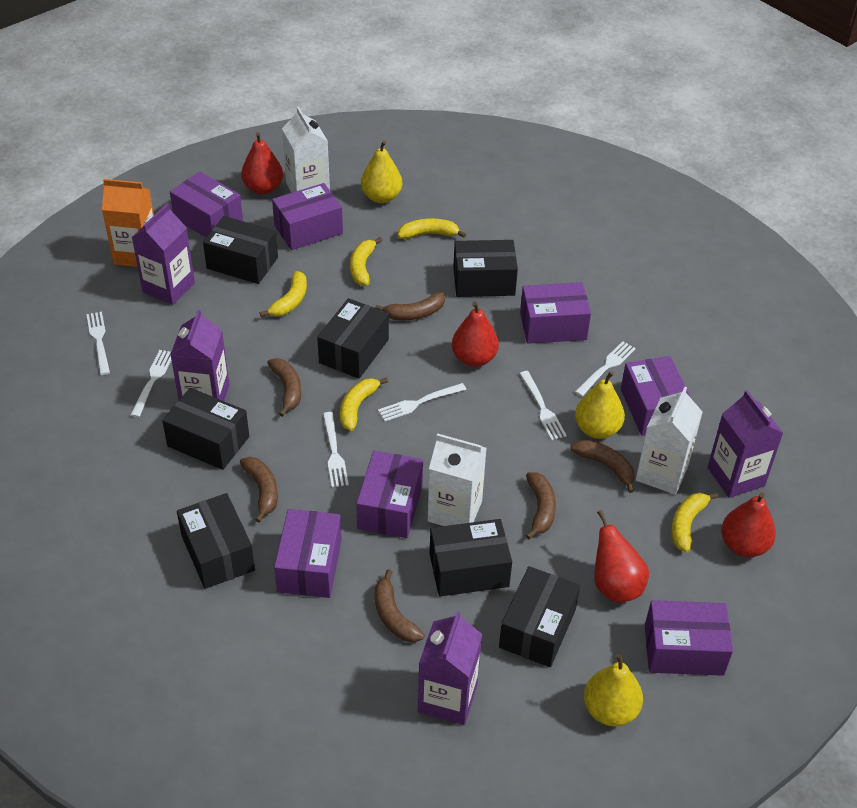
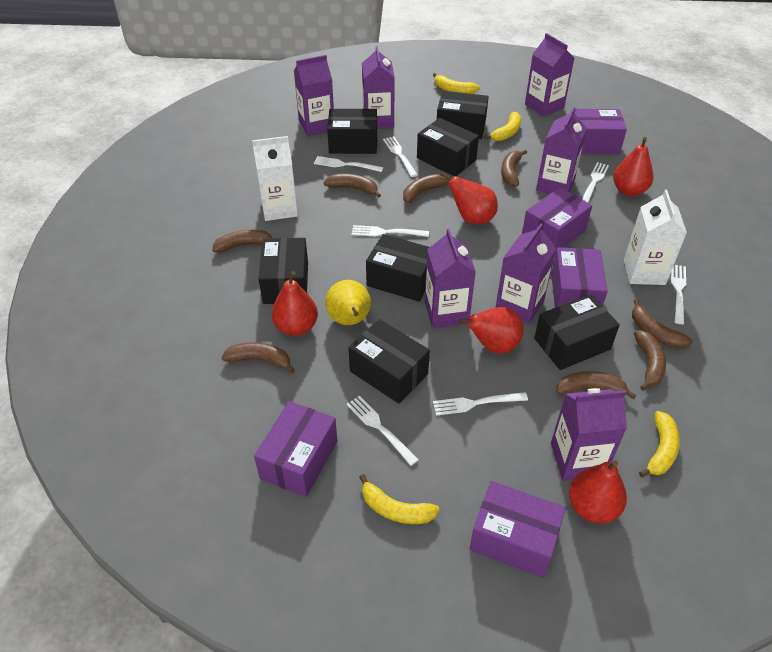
brown banana: 6 -> 8
orange carton: 1 -> 0
purple box: 7 -> 5
purple carton: 4 -> 7
red pear: 4 -> 5
white carton: 3 -> 2
white fork: 6 -> 7
yellow banana: 5 -> 4
yellow pear: 3 -> 1

